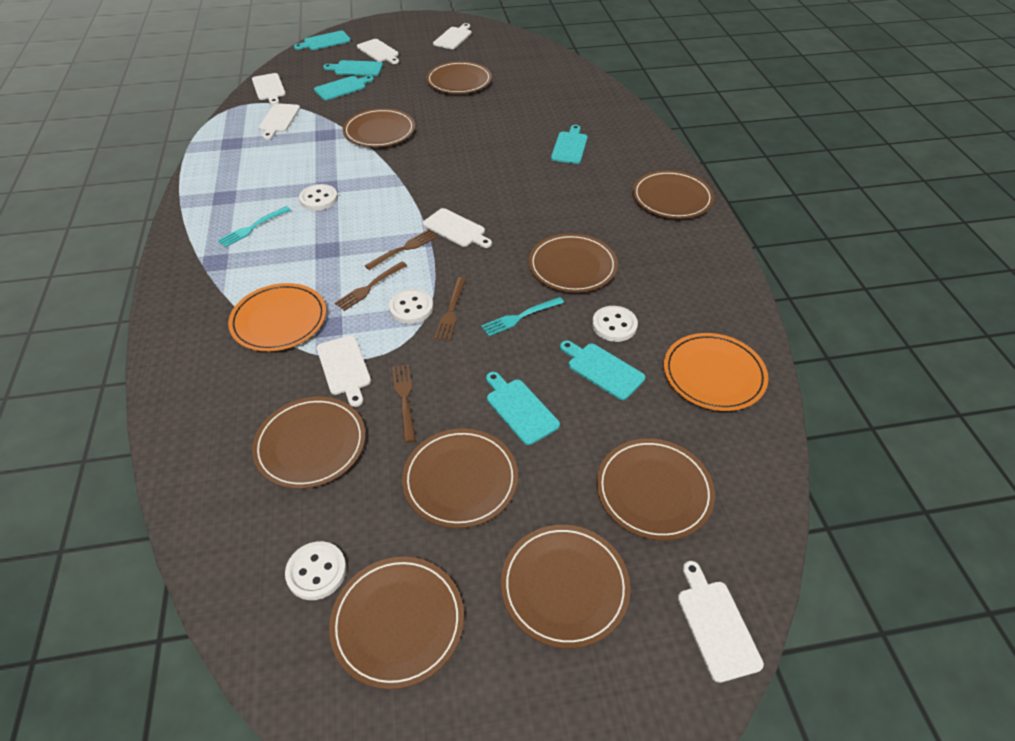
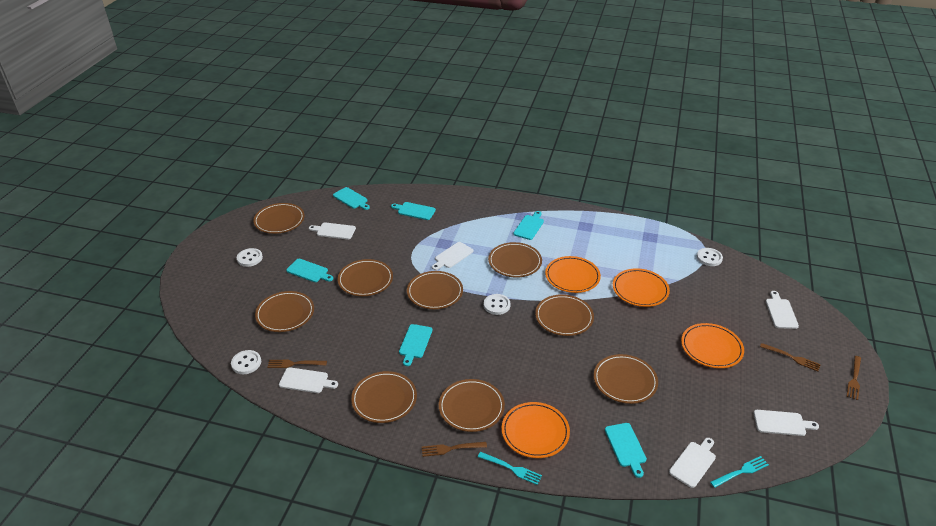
orange plate: 2 -> 4
white cutting board: 7 -> 6

